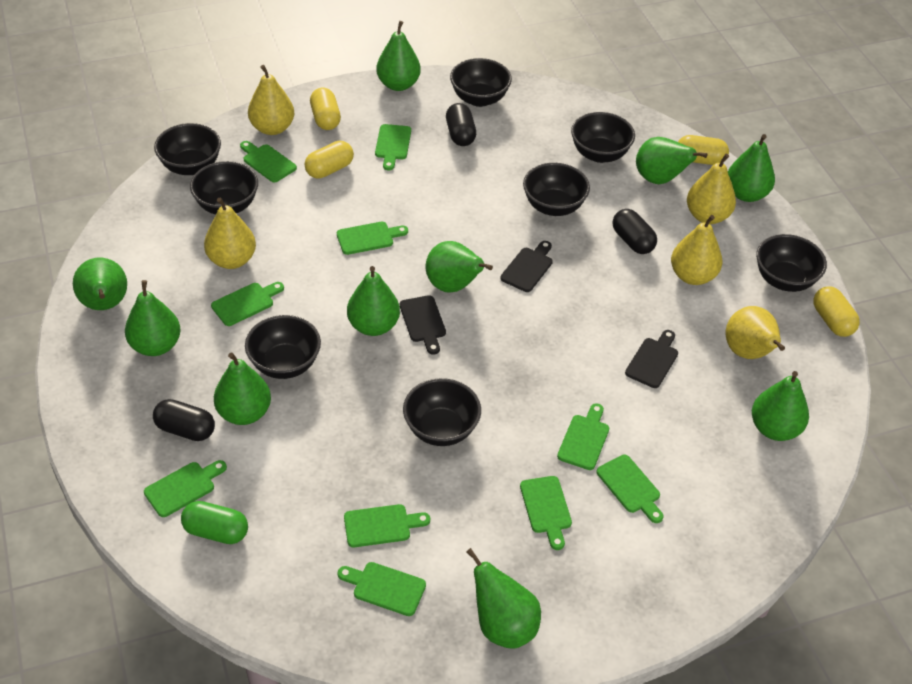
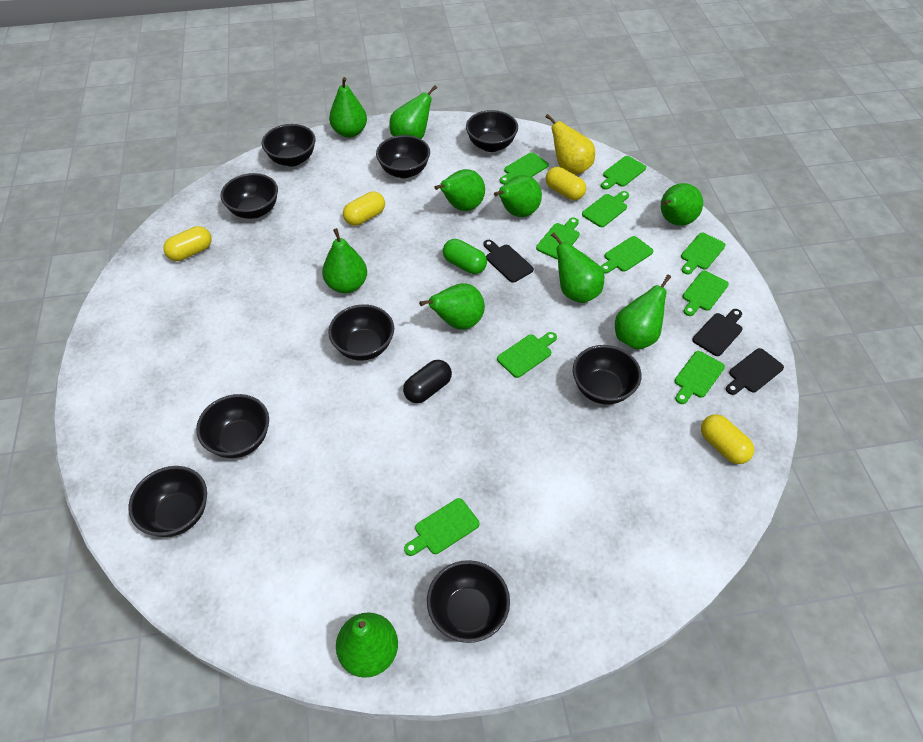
black bowl: 8 -> 9
black capsule: 3 -> 1
yellow pear: 5 -> 1

